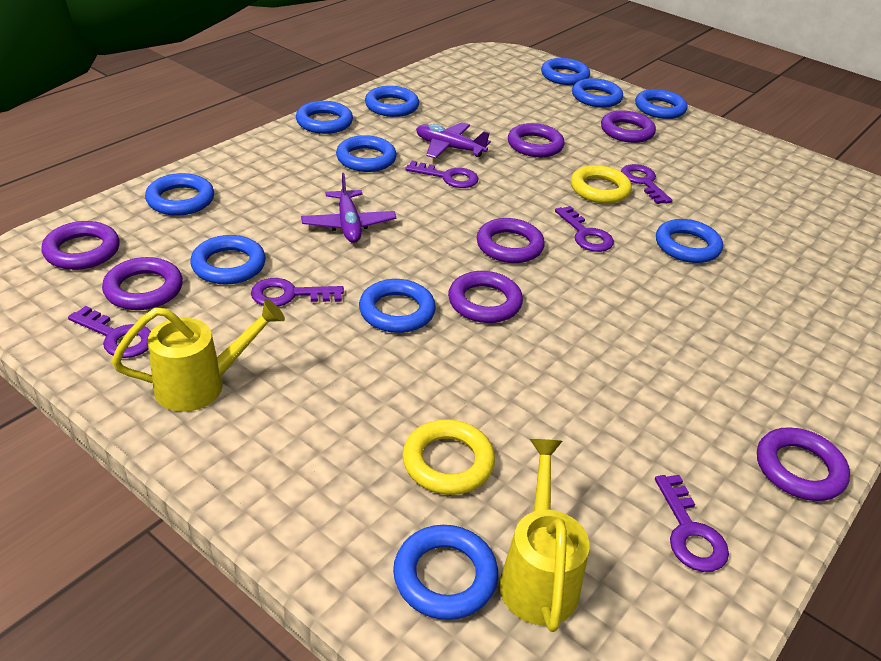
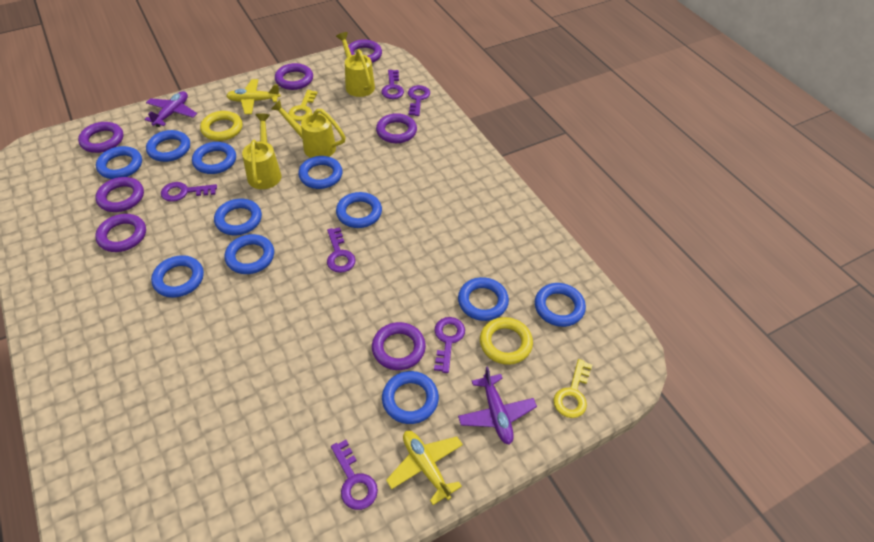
yellow key: 0 -> 2
yellow plane: 0 -> 2
yellow watering can: 2 -> 3

